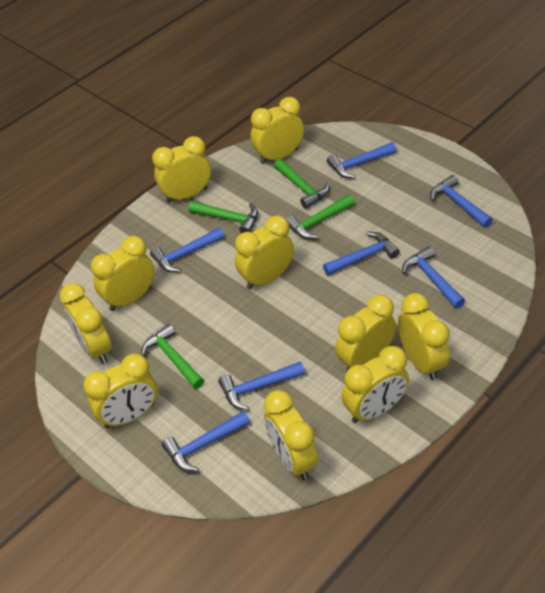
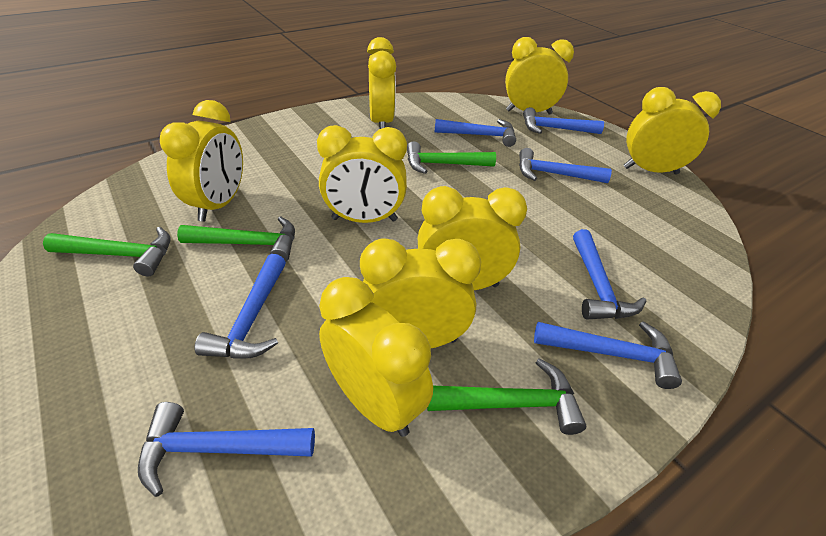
yellow clock: 10 -> 8

